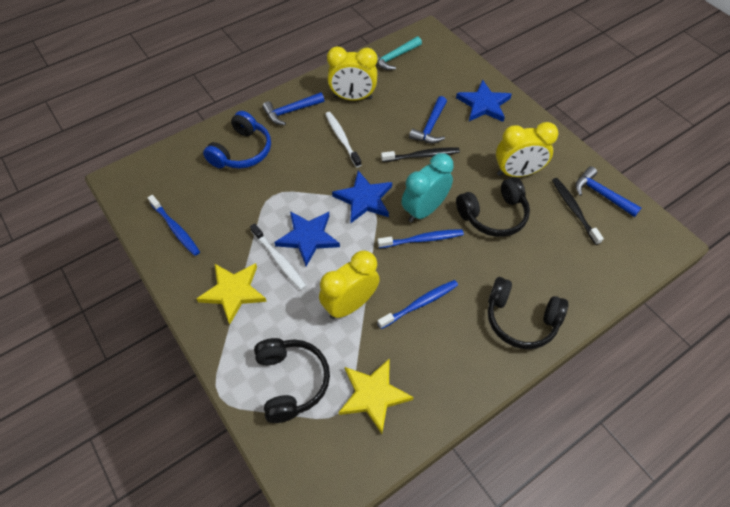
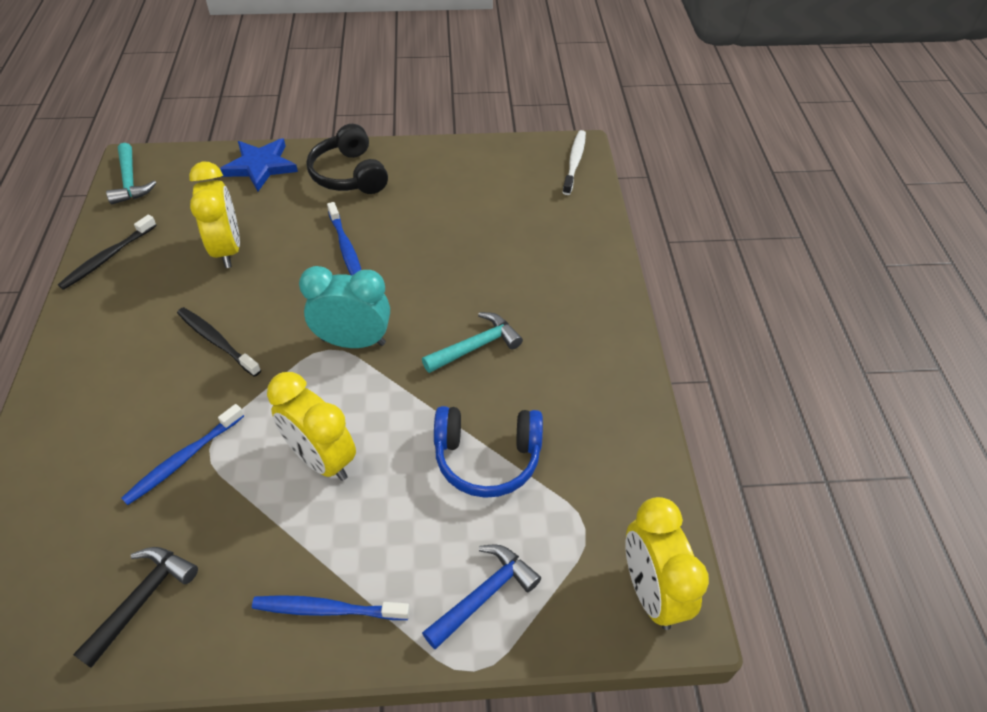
black hammer: 0 -> 1
black headphones: 3 -> 1
blue hammer: 3 -> 1
blue star: 3 -> 1
turquoise hammer: 1 -> 2
white toothbrush: 2 -> 1
yellow star: 2 -> 0

